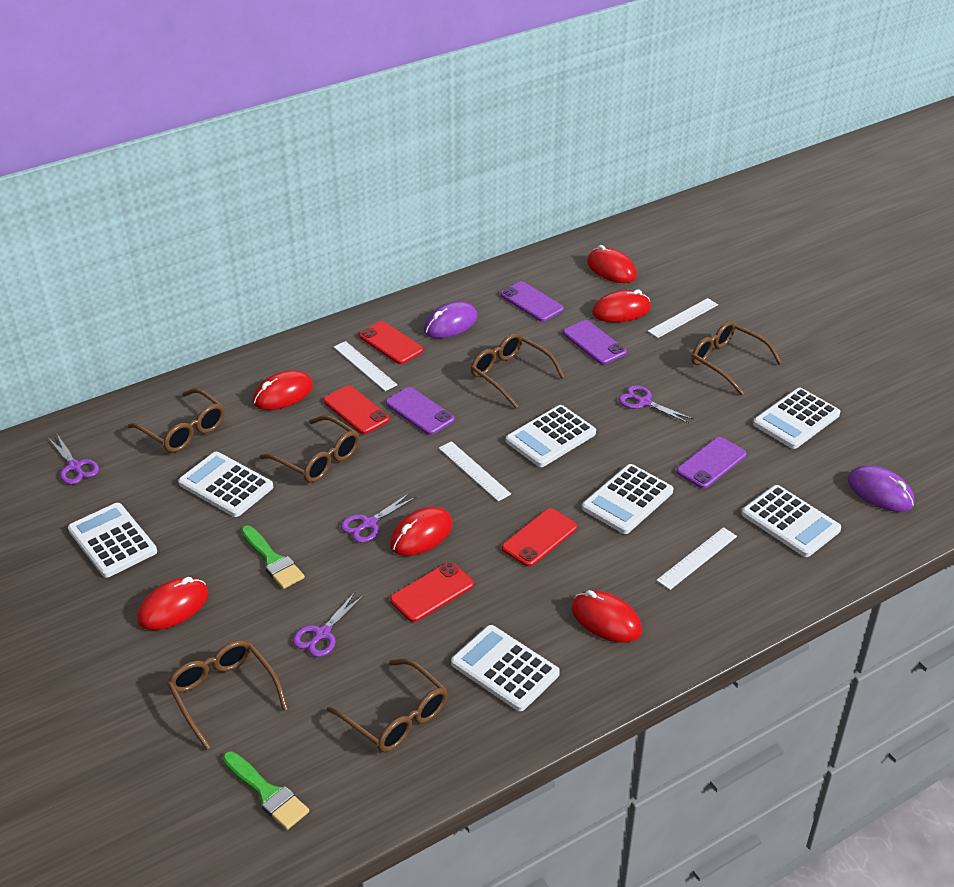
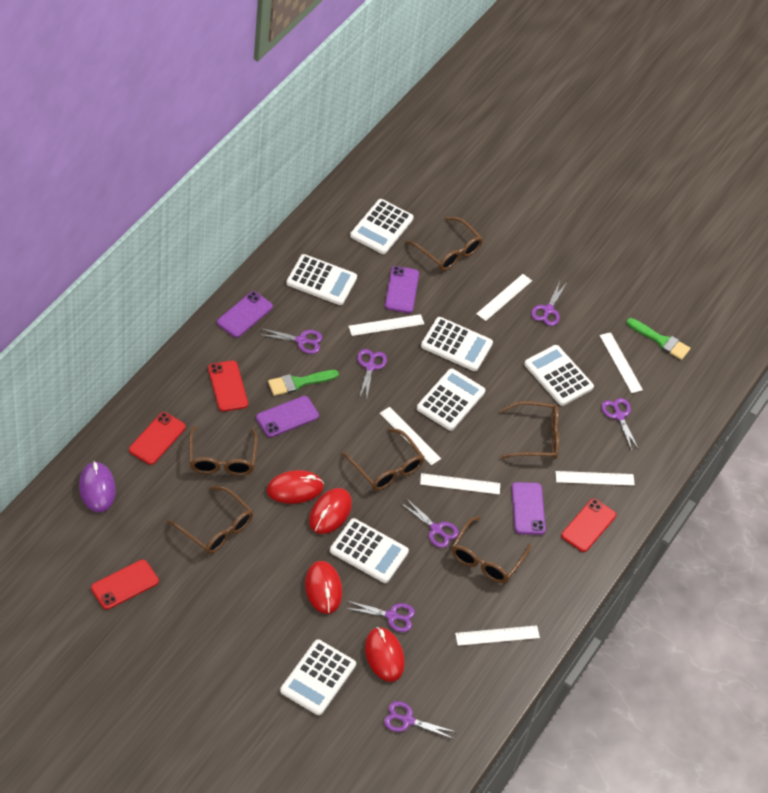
purple mouse: 2 -> 1
purple scissors: 4 -> 7
red mouse: 6 -> 4
white ruler: 4 -> 7

